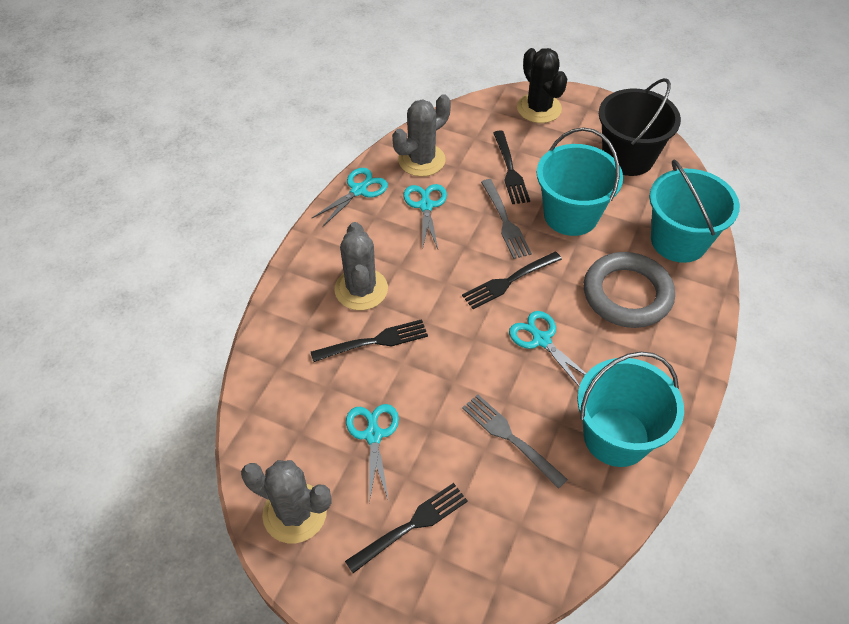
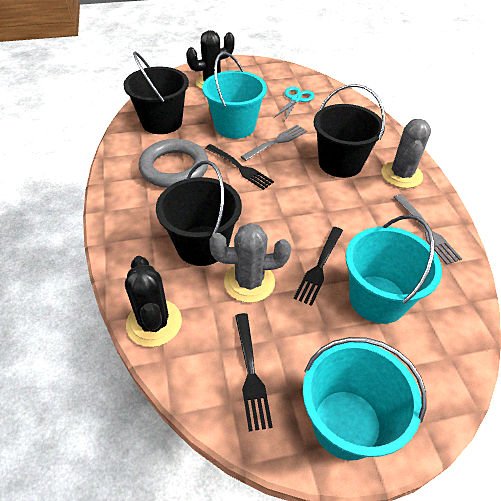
black bucket: 1 -> 3
black cactus: 1 -> 2
black fork: 4 -> 3
grey cactus: 3 -> 2
turquoise scissors: 4 -> 1

